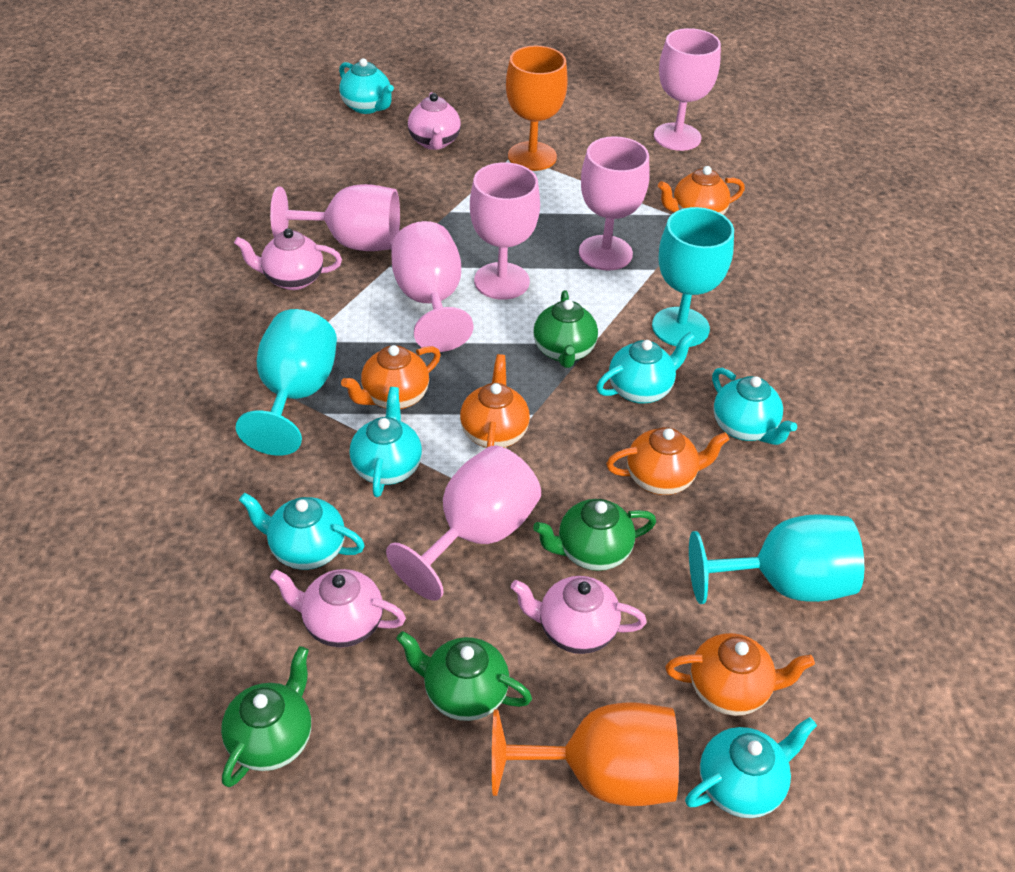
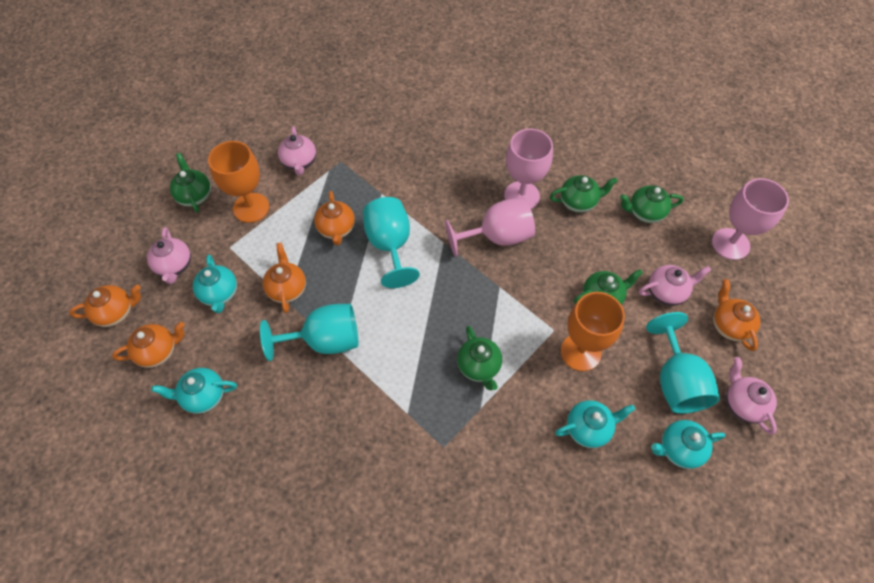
green teapot: 4 -> 5
pink goblet: 6 -> 3
turquoise teapot: 6 -> 4

